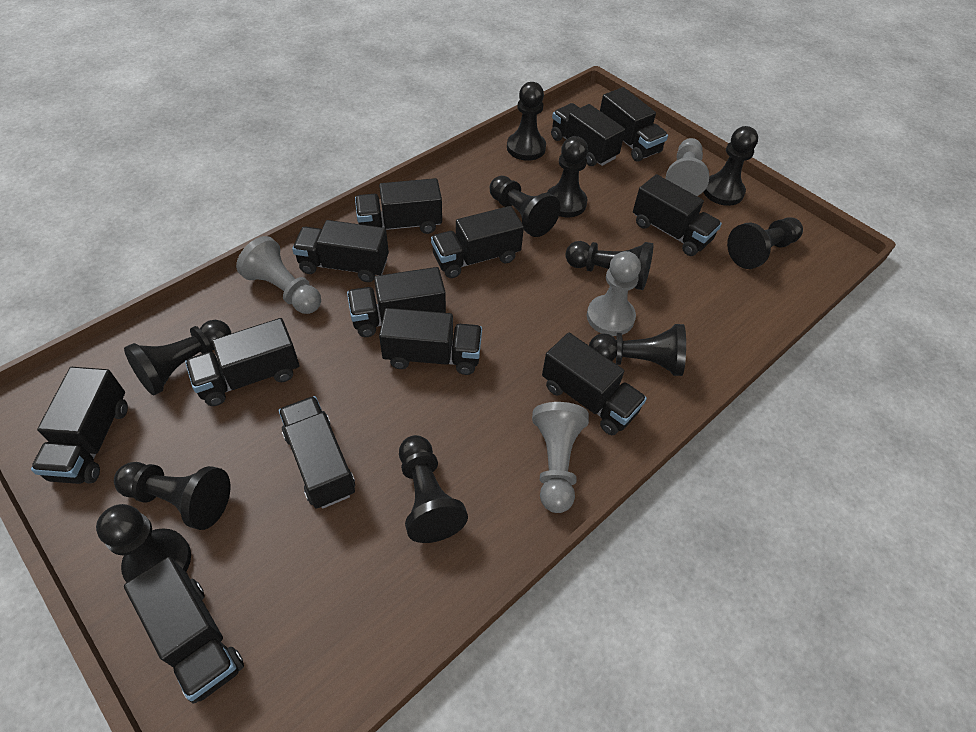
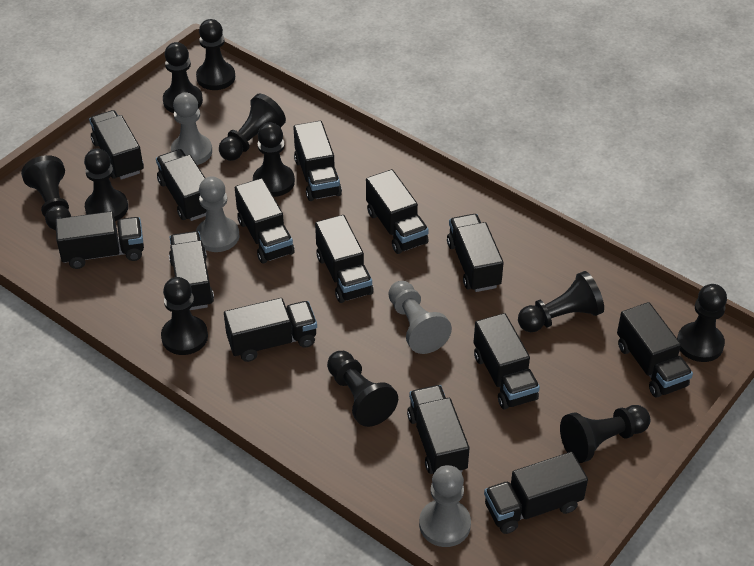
black truck: 13 -> 14

